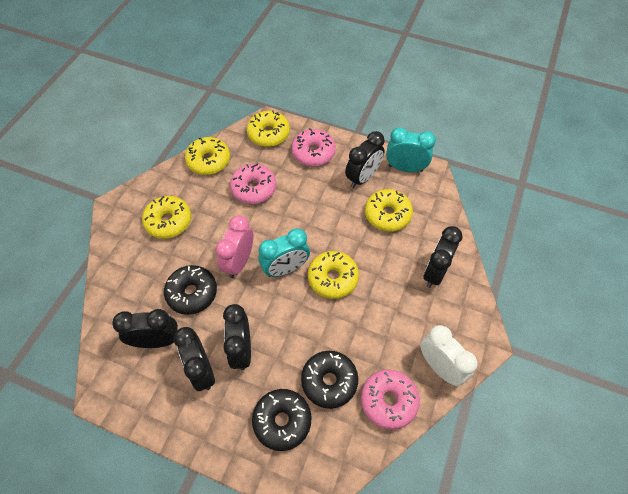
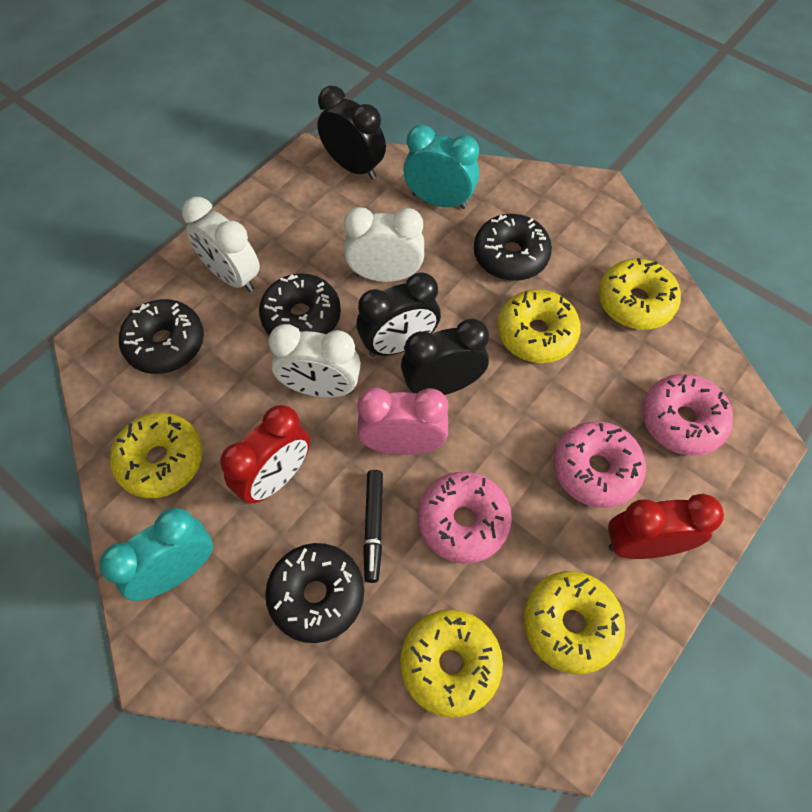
black clock: 5 -> 3
black donut: 3 -> 4
black marker: 0 -> 1
red clock: 0 -> 2
white clock: 1 -> 3

